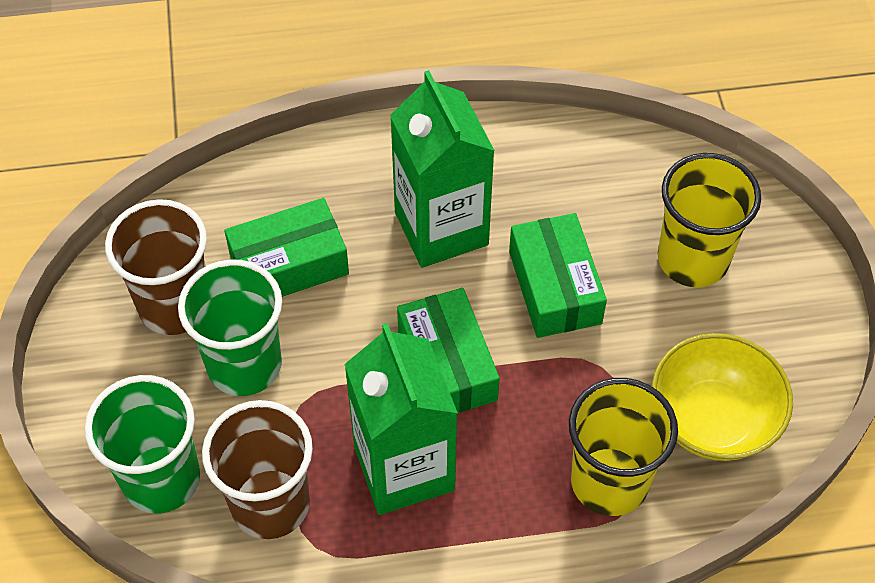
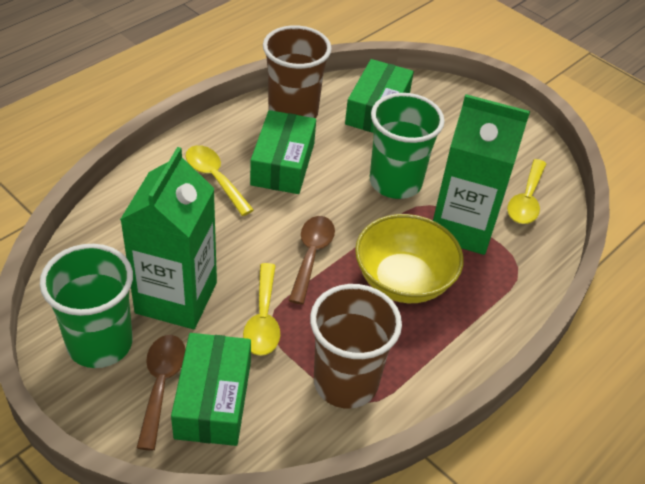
brown spoon: 0 -> 2
yellow cup: 2 -> 0
yellow spoon: 0 -> 3

